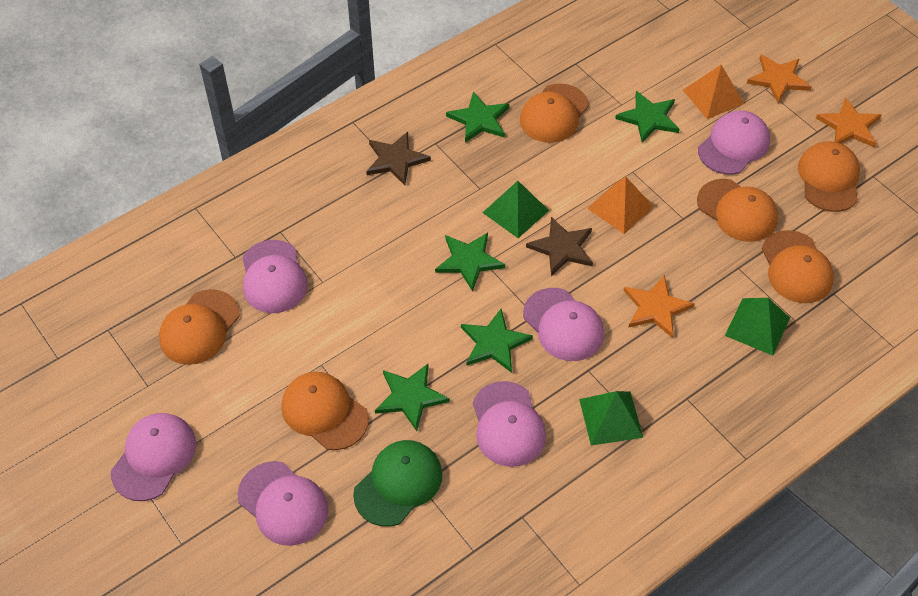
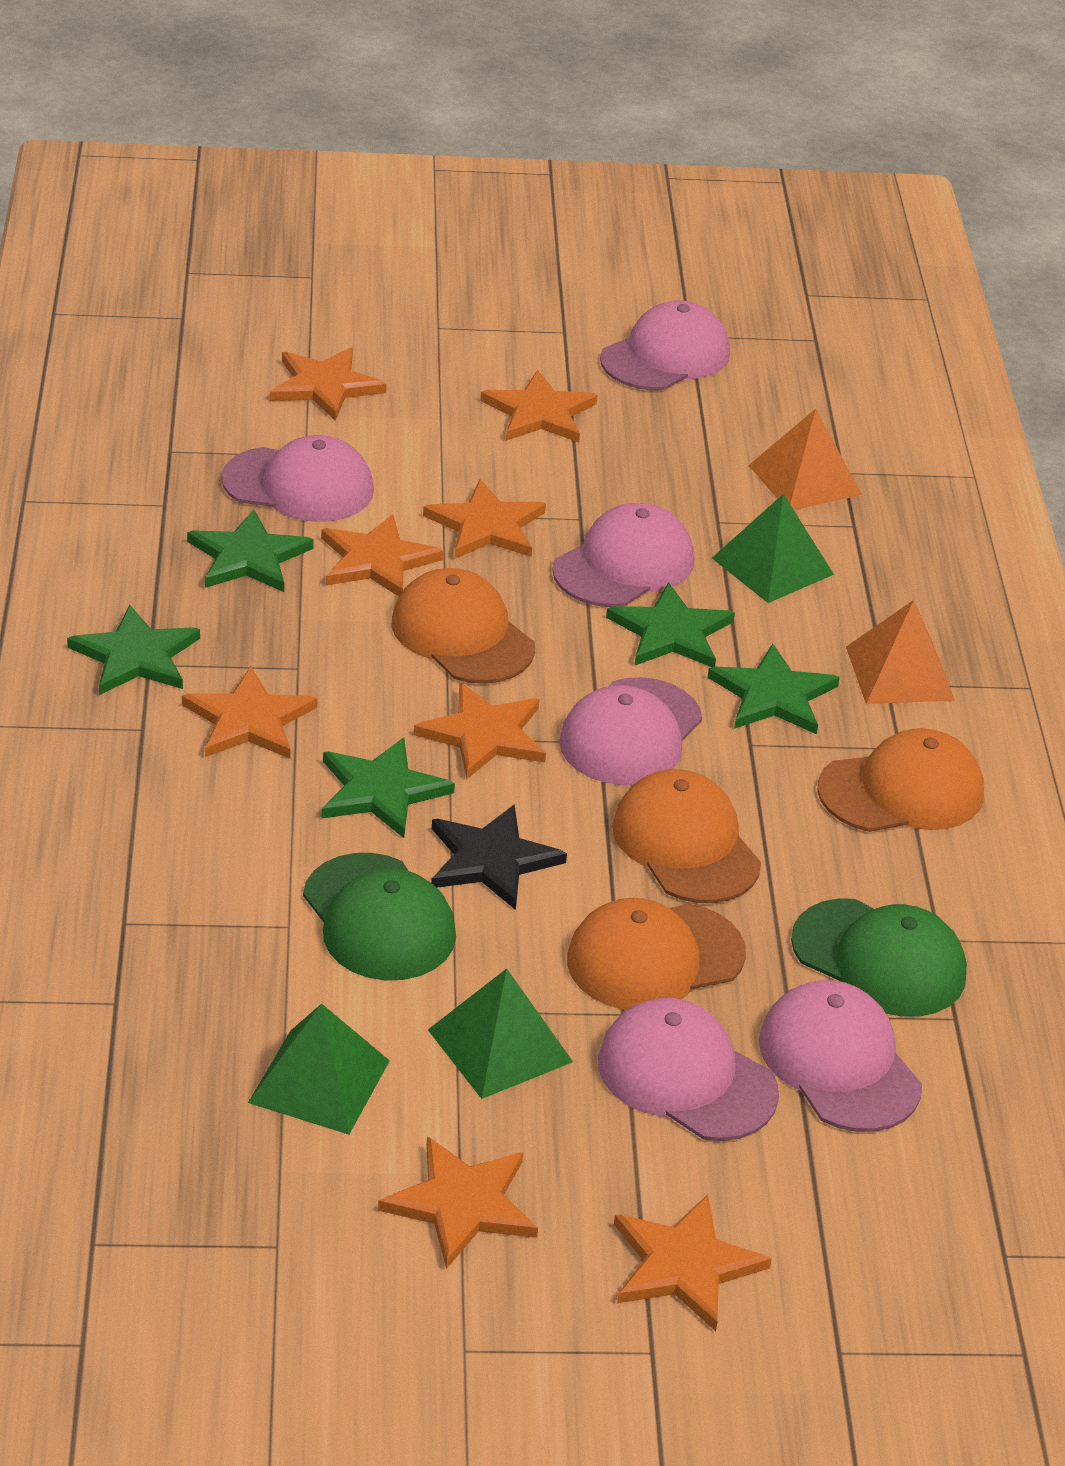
black star: 0 -> 1
brown star: 2 -> 0
green cap: 1 -> 2
orange cap: 6 -> 4
orange star: 3 -> 8

